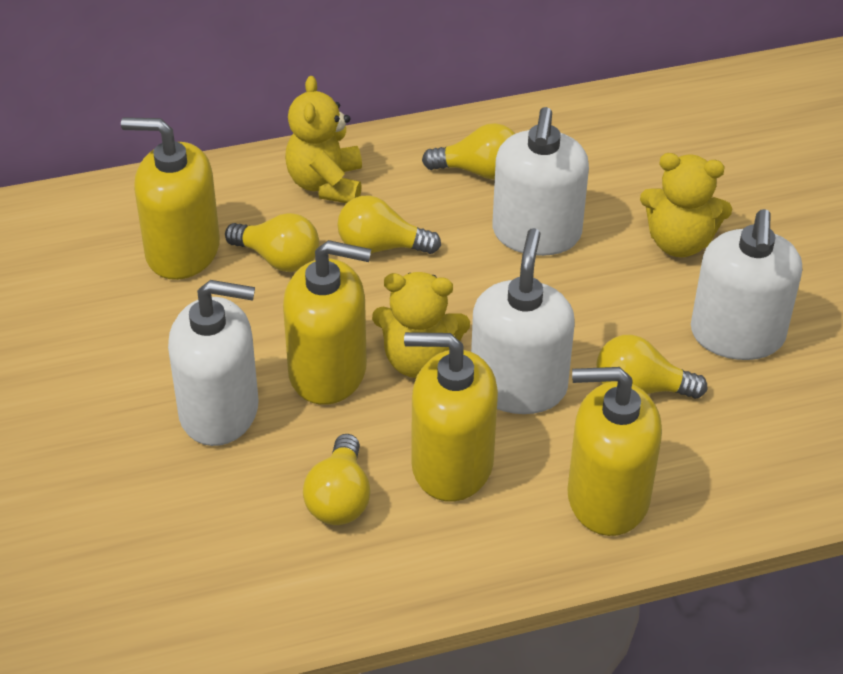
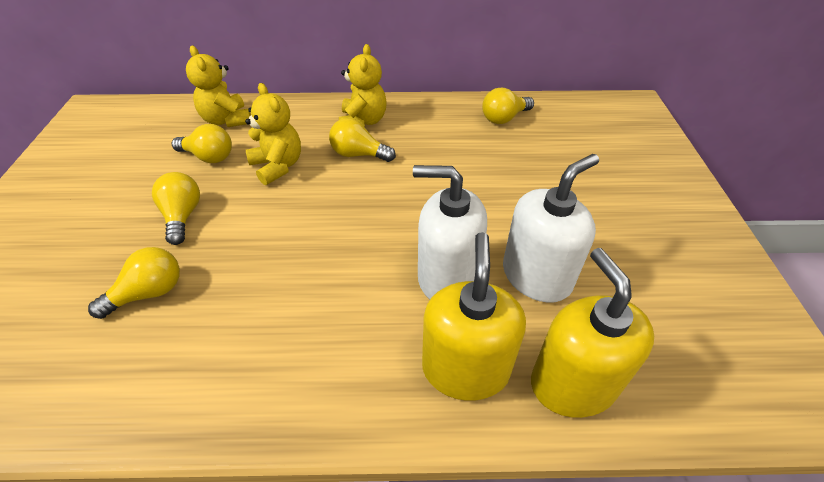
white soap dispenser: 4 -> 2
yellow soap dispenser: 4 -> 2

